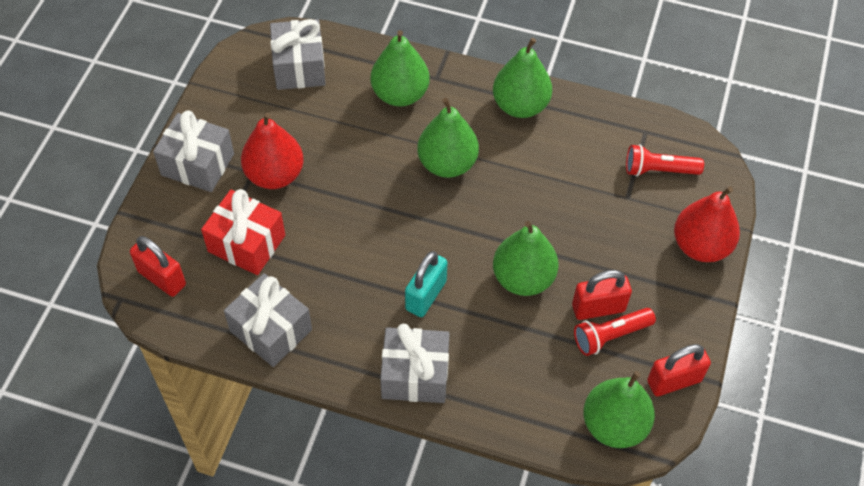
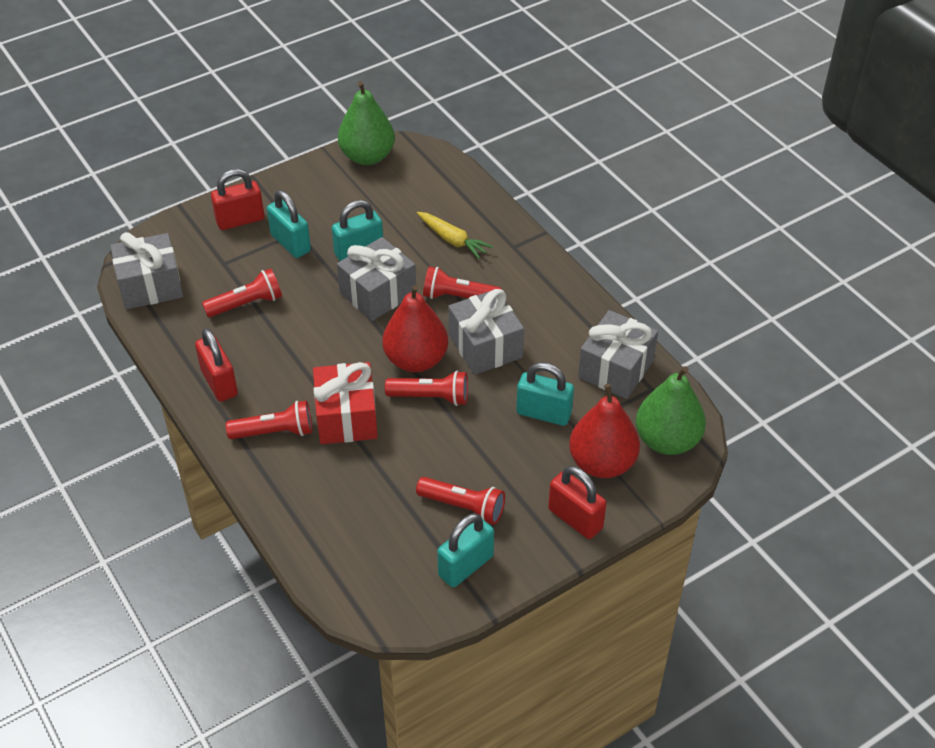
green pear: 5 -> 2
red flashlight: 2 -> 5
turquoise padlock: 1 -> 4
yellow carrot: 0 -> 1

